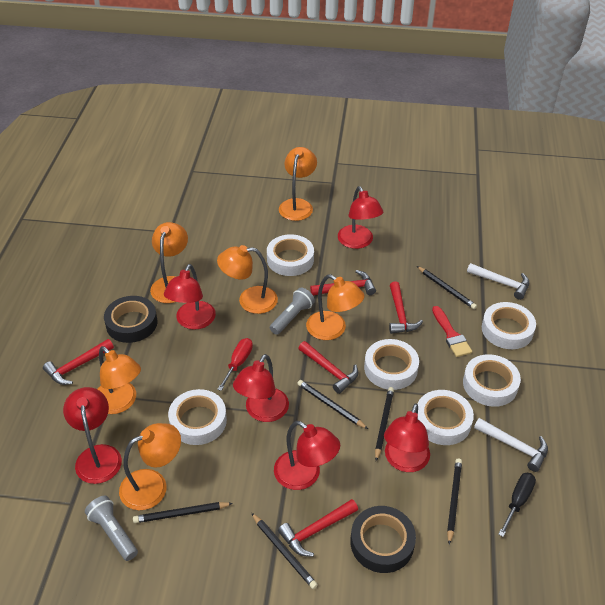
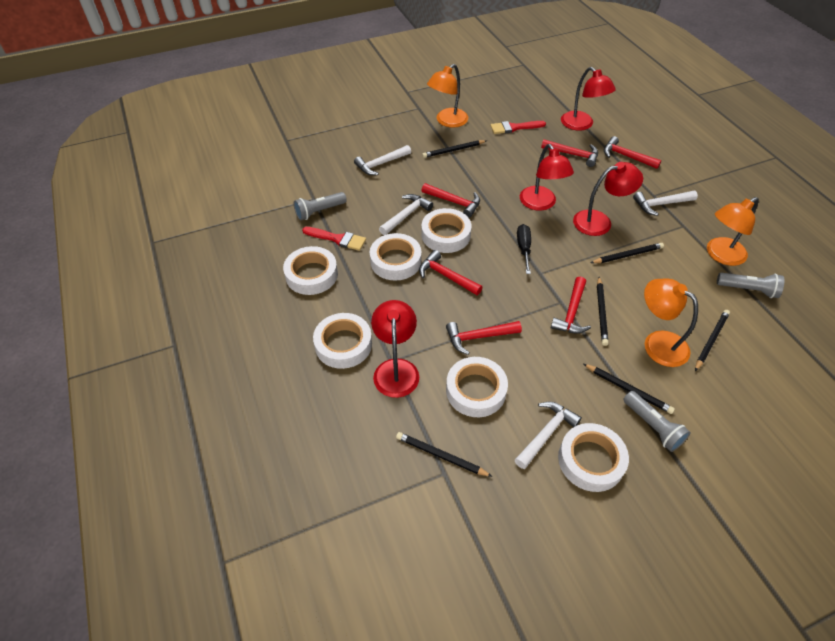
black tape: 2 -> 0
grey flashlight: 2 -> 3
orange lamp: 6 -> 3
red brush: 1 -> 2
red hammer: 5 -> 6
red lamp: 6 -> 4
red screwdriver: 1 -> 0
white hammer: 2 -> 4

